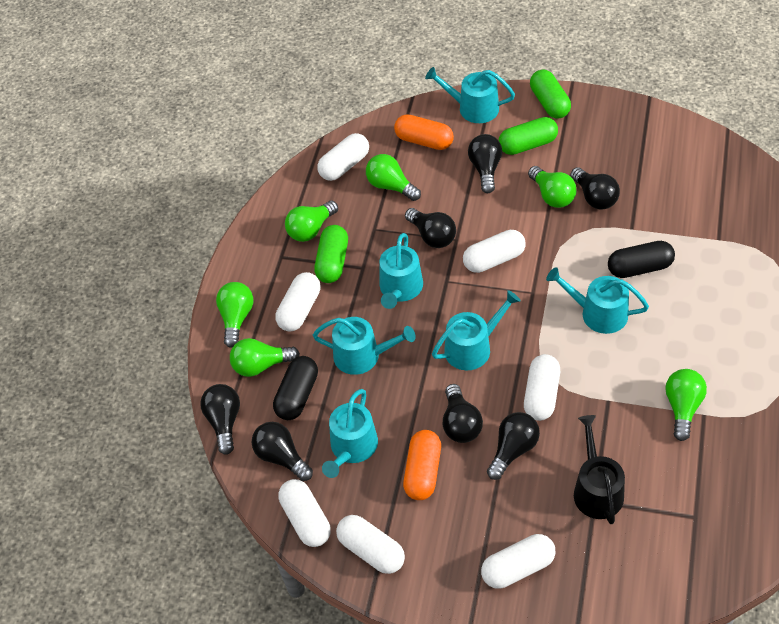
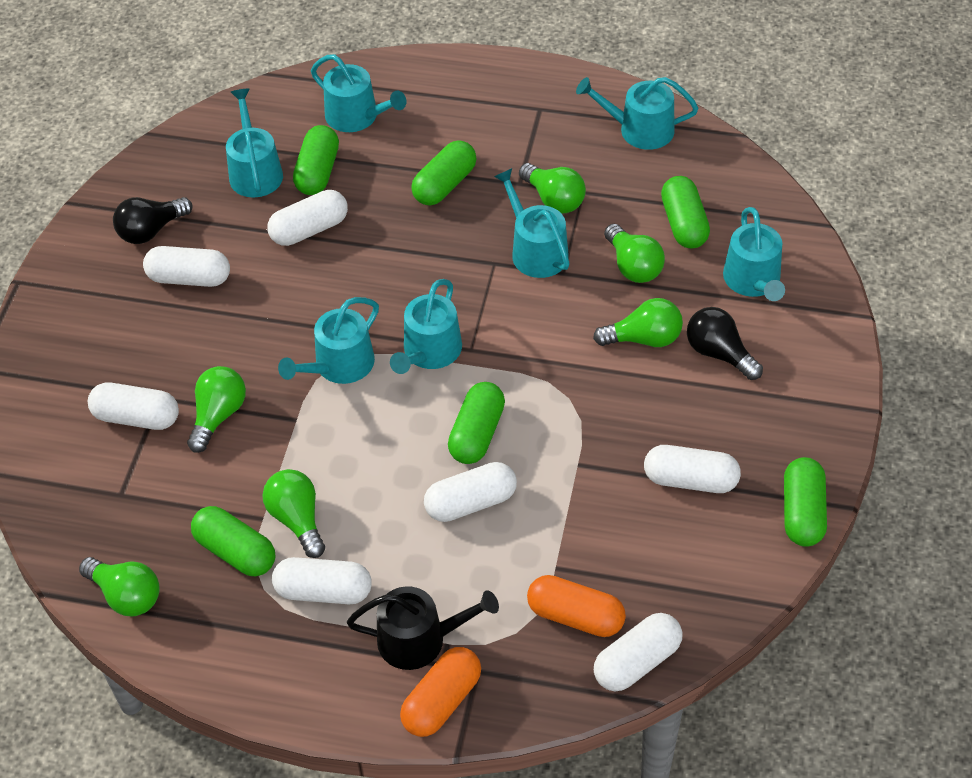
black capsule: 2 -> 0
black light bulb: 7 -> 2
green capsule: 3 -> 6
turquoise watering can: 6 -> 7

